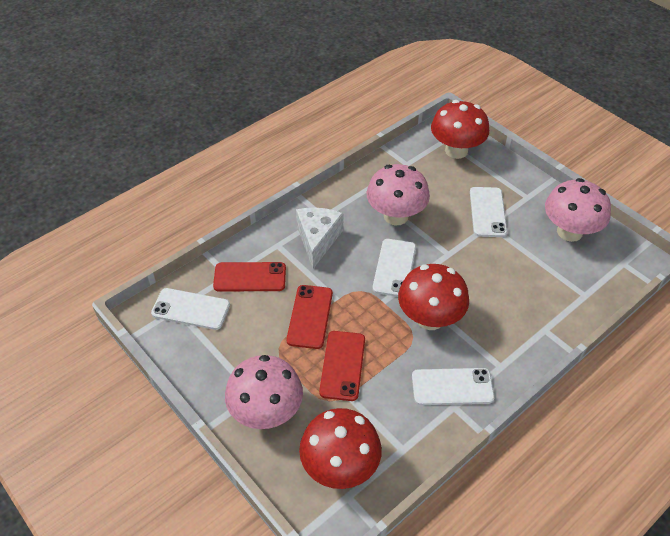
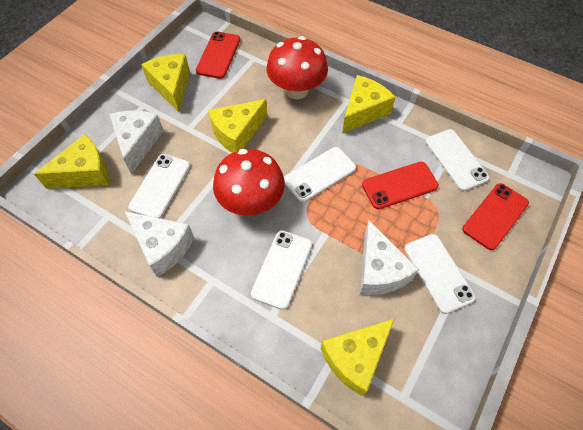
pink mushroom: 3 -> 0
red mushroom: 3 -> 2
white cheese: 1 -> 3
white phone: 4 -> 5
yellow cheese: 0 -> 5

